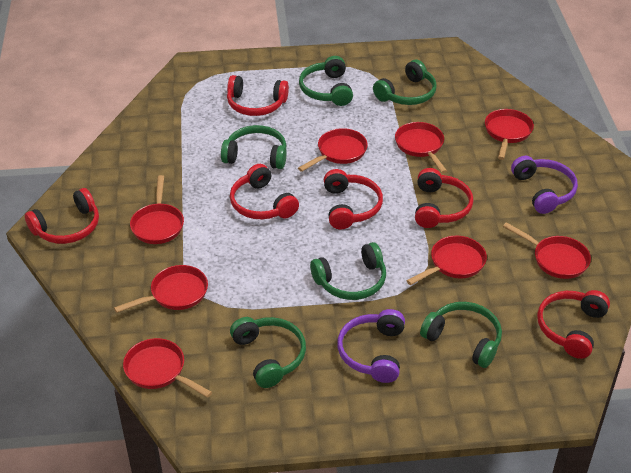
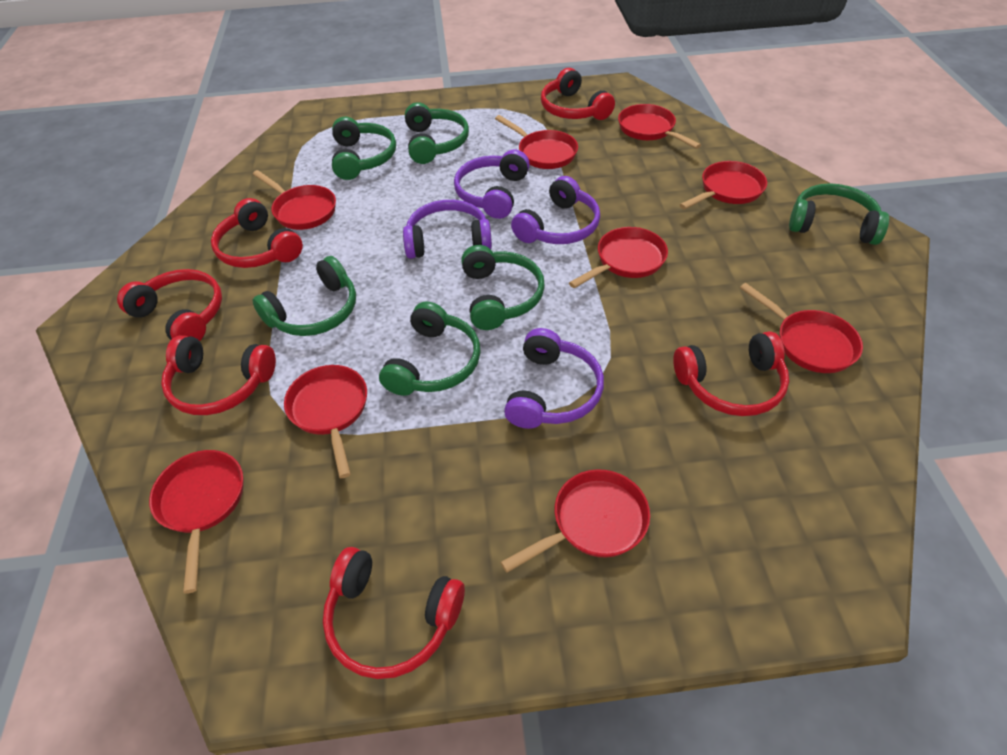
purple headphones: 2 -> 4
red pan: 8 -> 9

